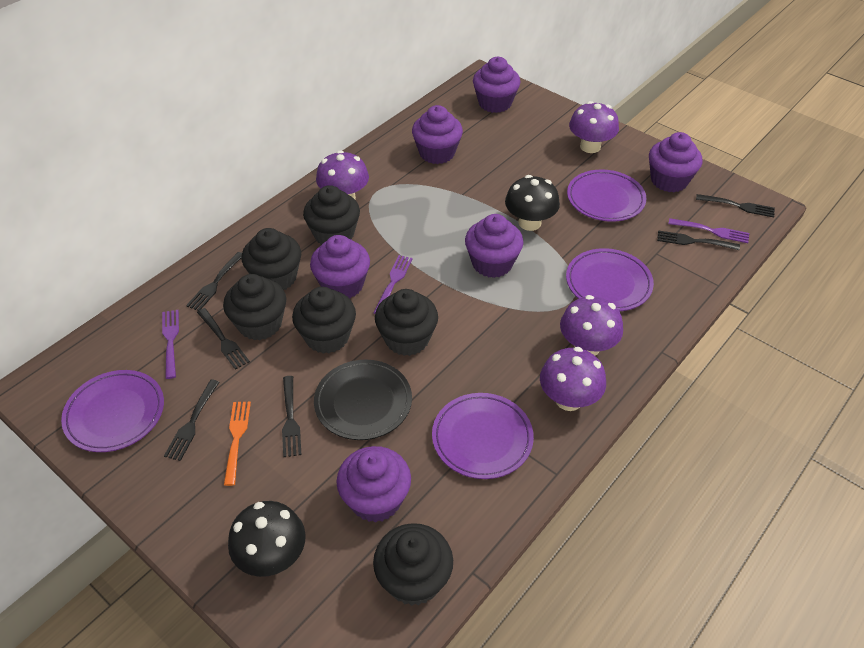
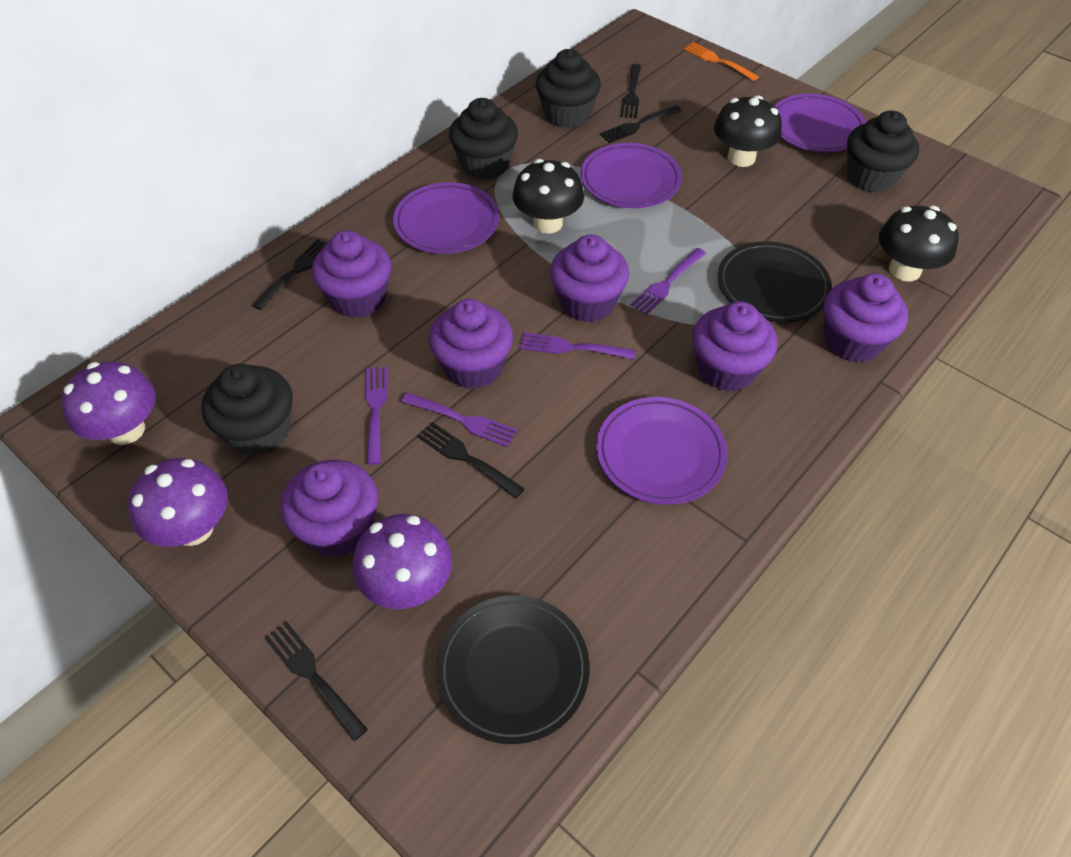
black cupcake: 6 -> 4
black fork: 6 -> 5
black mushroom: 2 -> 3
black plate: 1 -> 2
purple fork: 3 -> 4
purple mushroom: 4 -> 3

